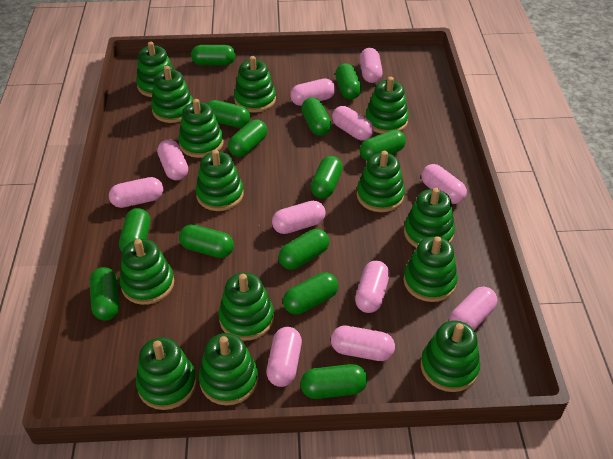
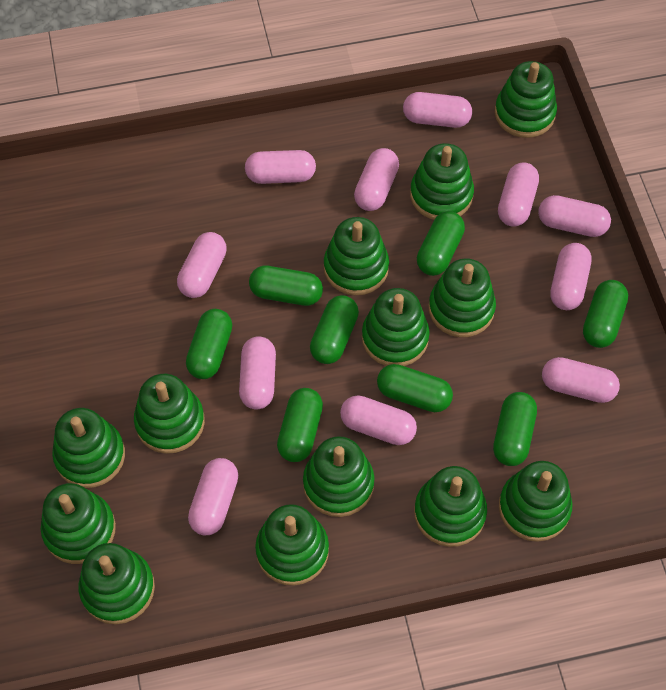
green capsule: 13 -> 8
green stacking toy: 14 -> 13

